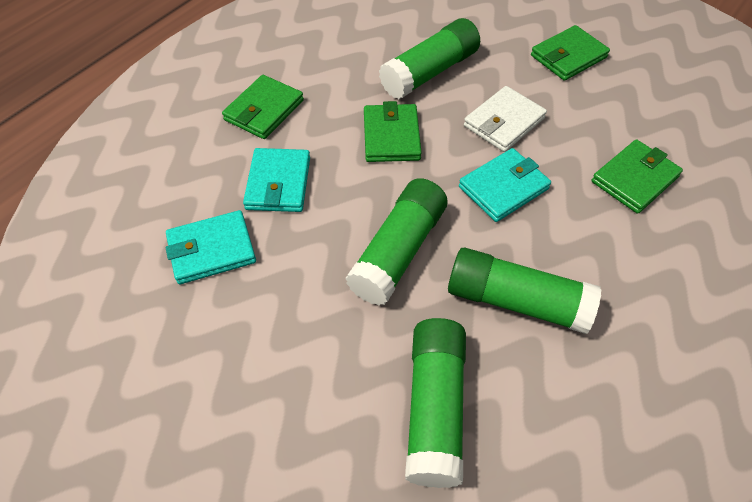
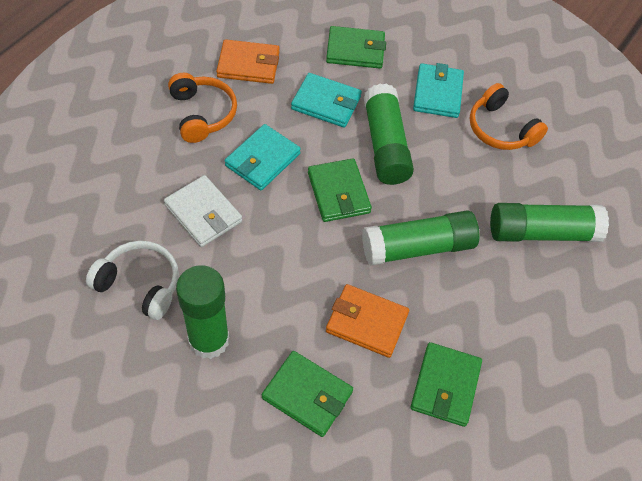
orange headphones: 0 -> 2
orange wallet: 0 -> 2
white headphones: 0 -> 1

